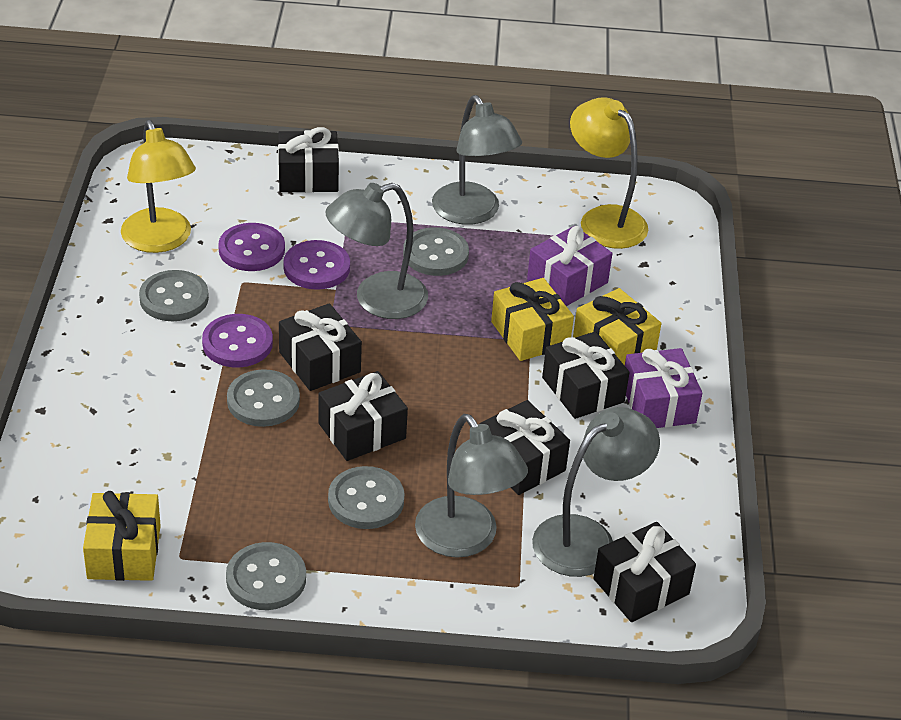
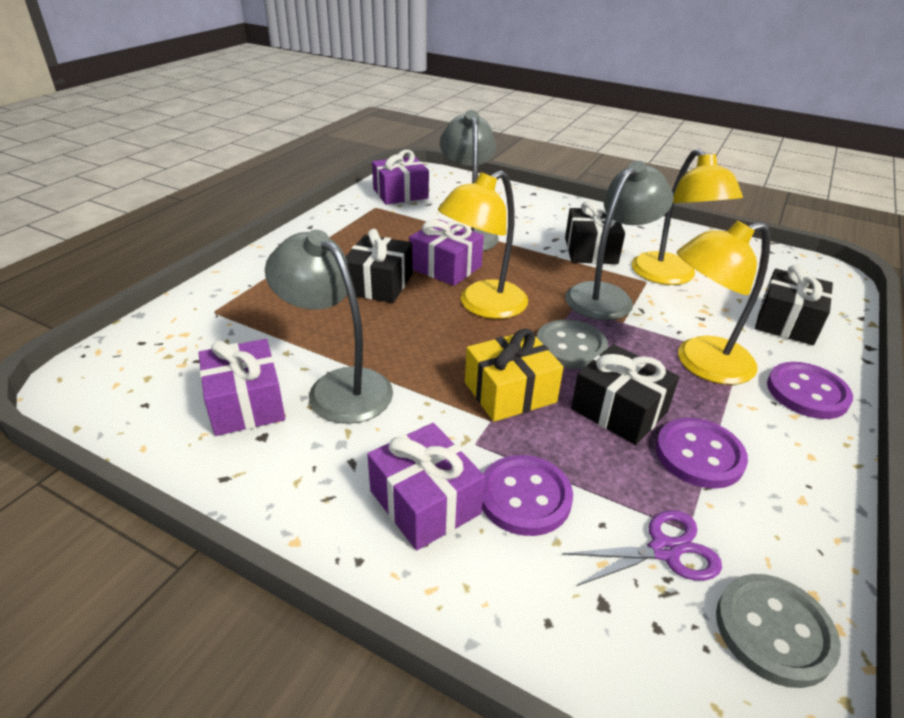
black gift: 6 -> 4
grey button: 5 -> 2
grey lamp: 4 -> 3
purple gift: 2 -> 4
purple scissors: 0 -> 1
yellow gift: 3 -> 1
yellow lamp: 2 -> 3

